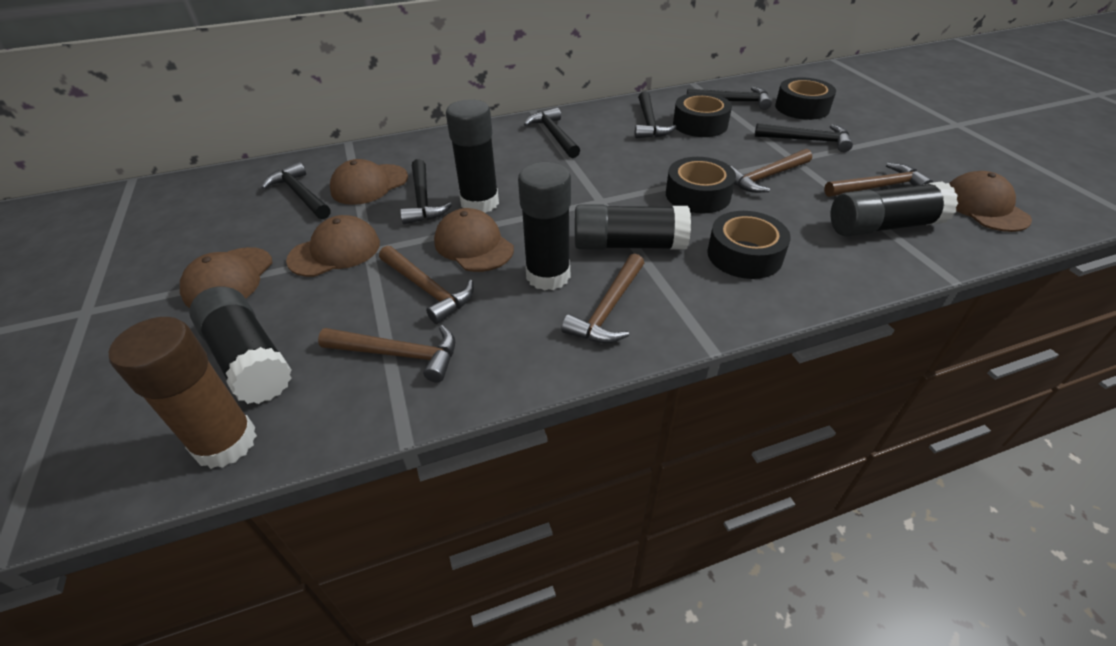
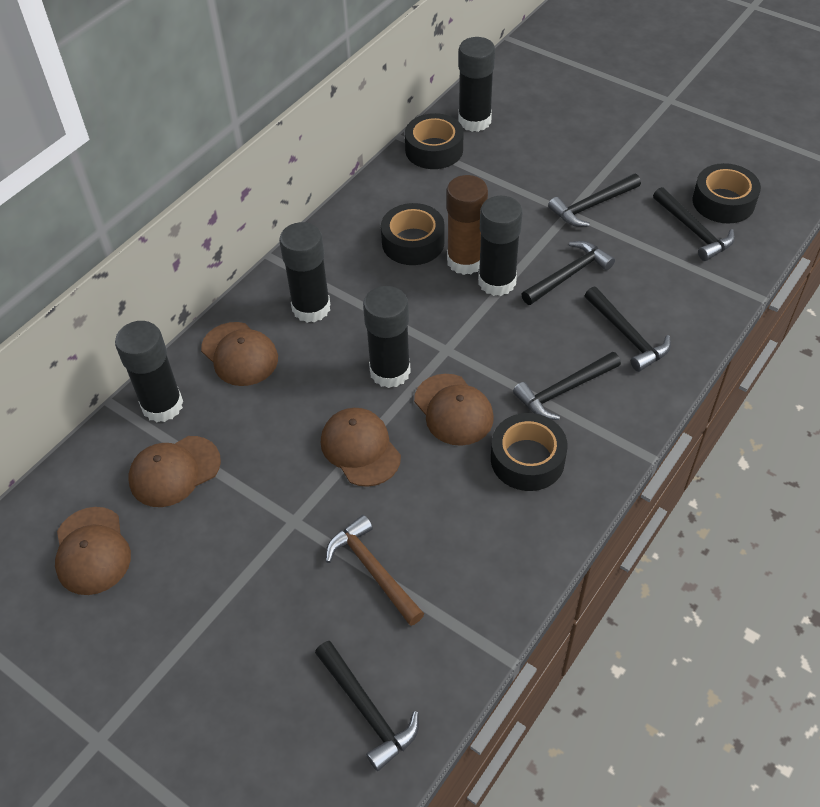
brown hammer: 5 -> 1

